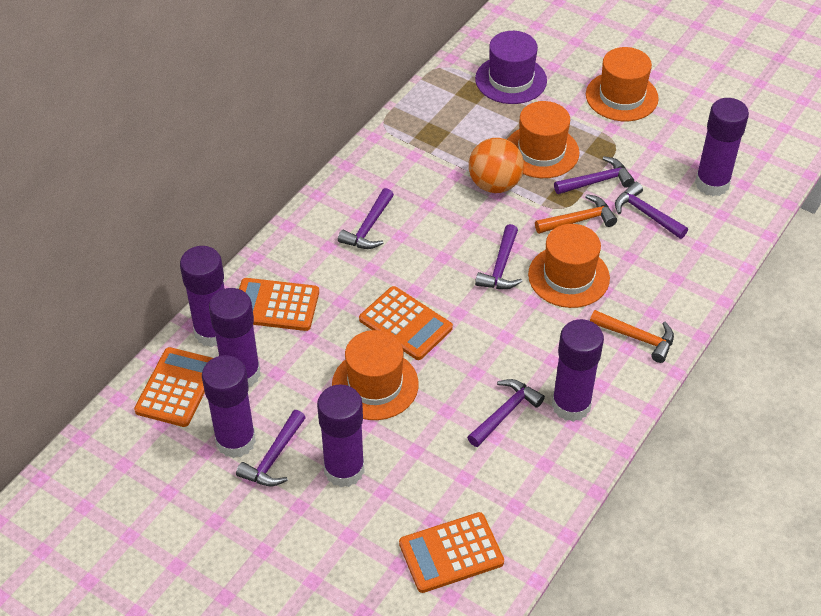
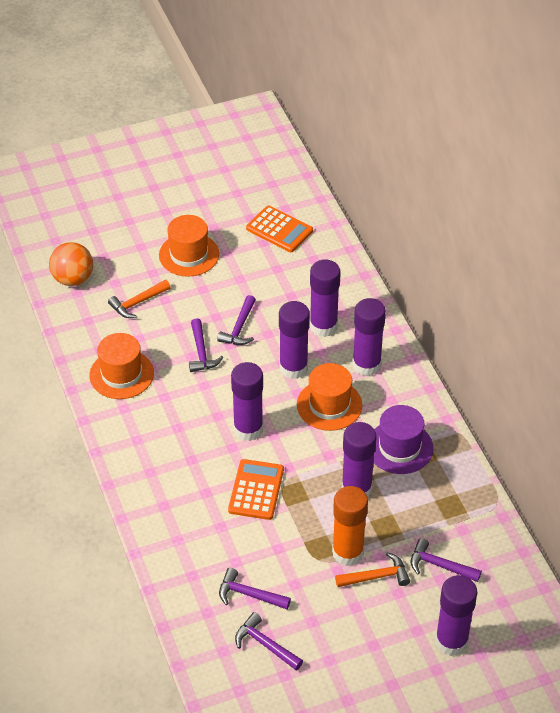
orange calculator: 4 -> 2
orange glue stick: 0 -> 1
orange hat: 4 -> 3
purple hammer: 6 -> 5

